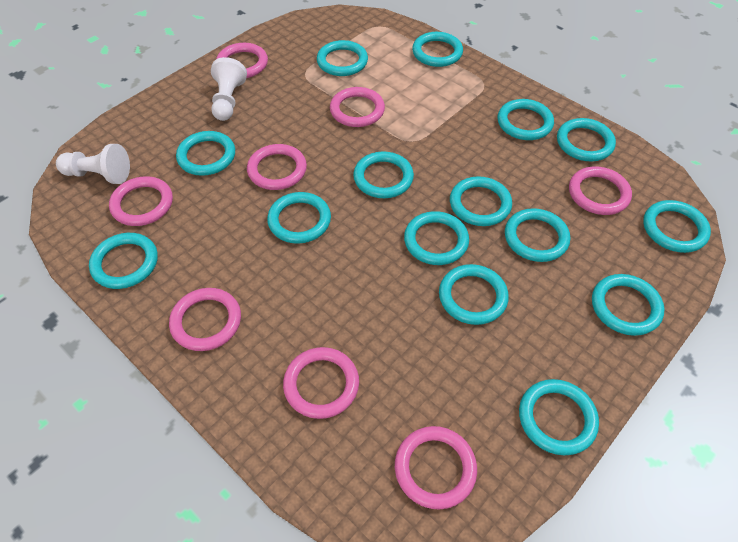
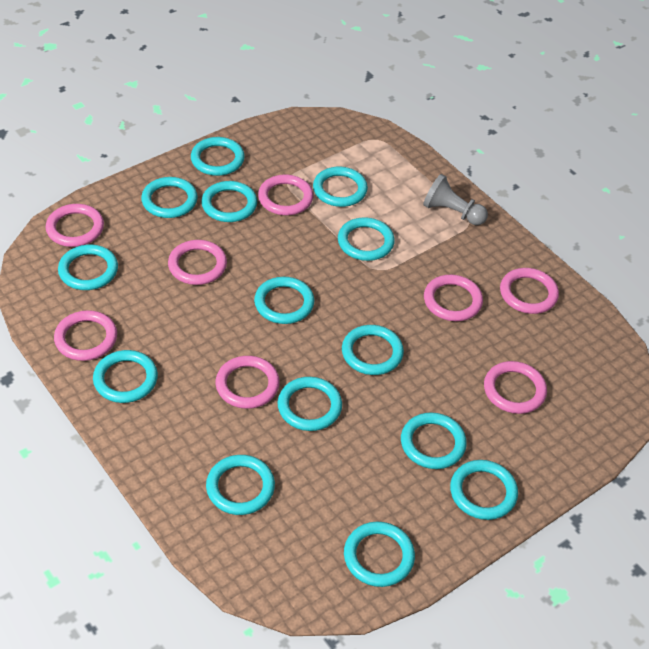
grey pawn: 0 -> 1
turquoise ring: 15 -> 14
white pawn: 2 -> 0

